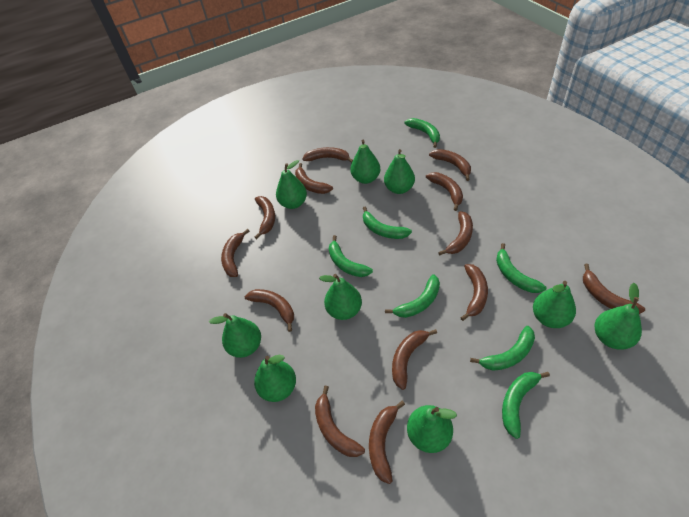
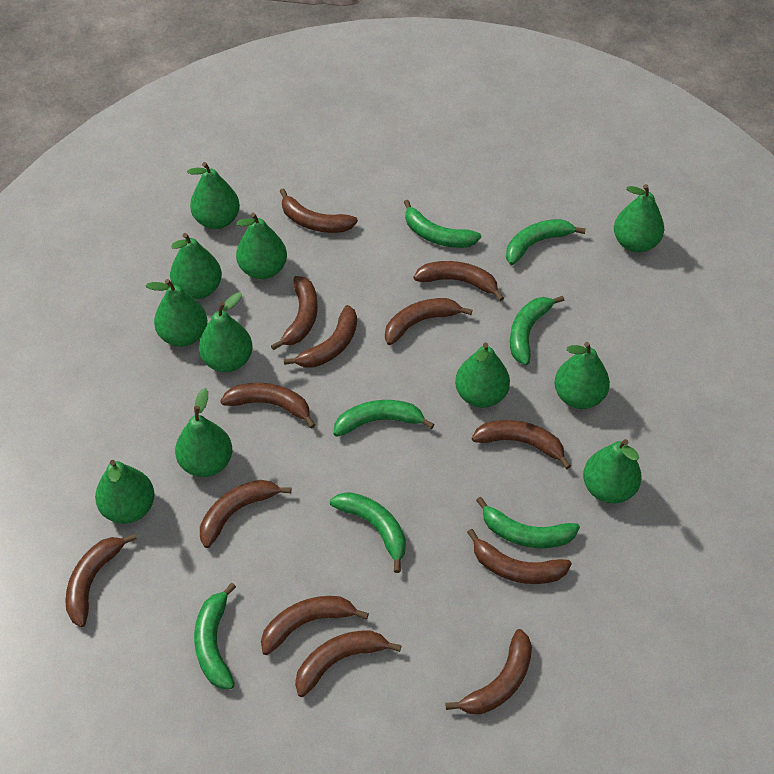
green pear: 9 -> 11

